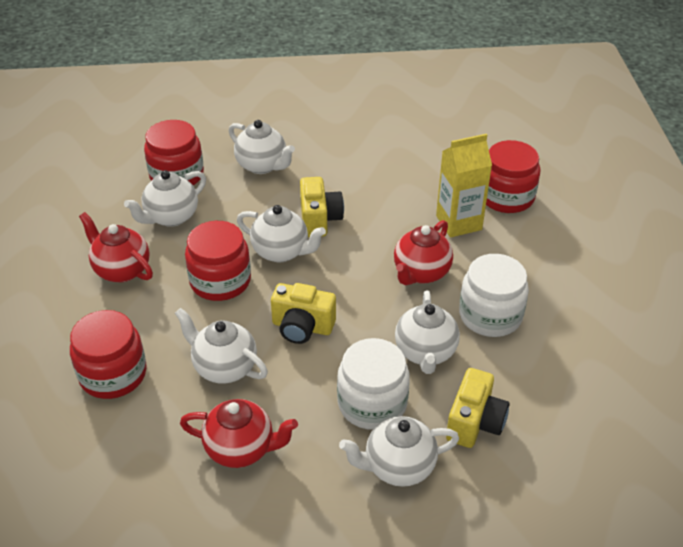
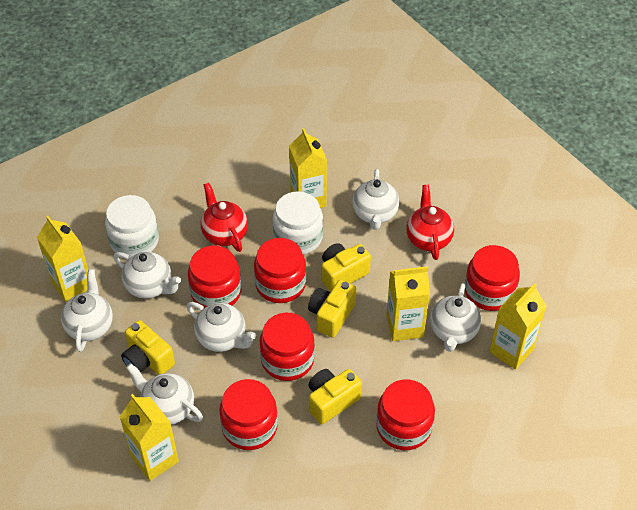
red jar: 4 -> 6
red teapot: 3 -> 2
yellow camera: 3 -> 4
yellow carton: 1 -> 5

